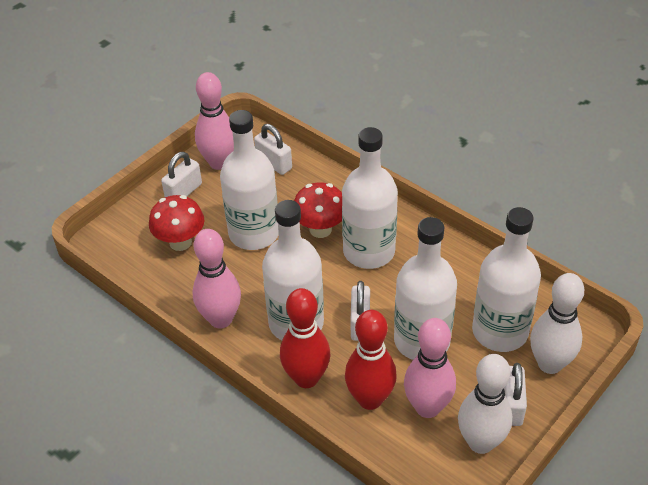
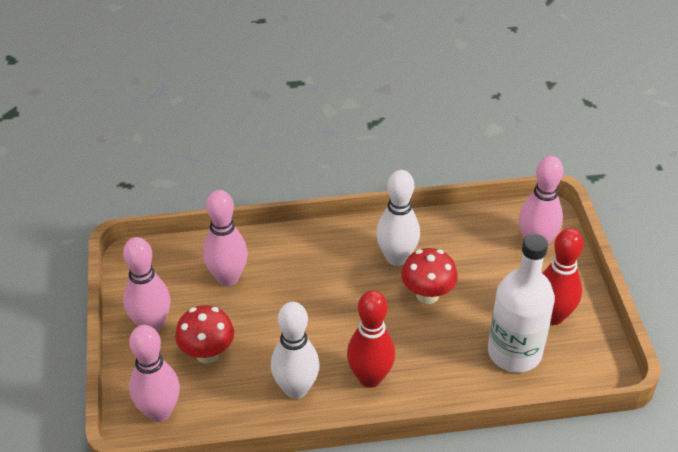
pink bowling pin: 3 -> 4
white bottle: 5 -> 1
white padlock: 4 -> 0

